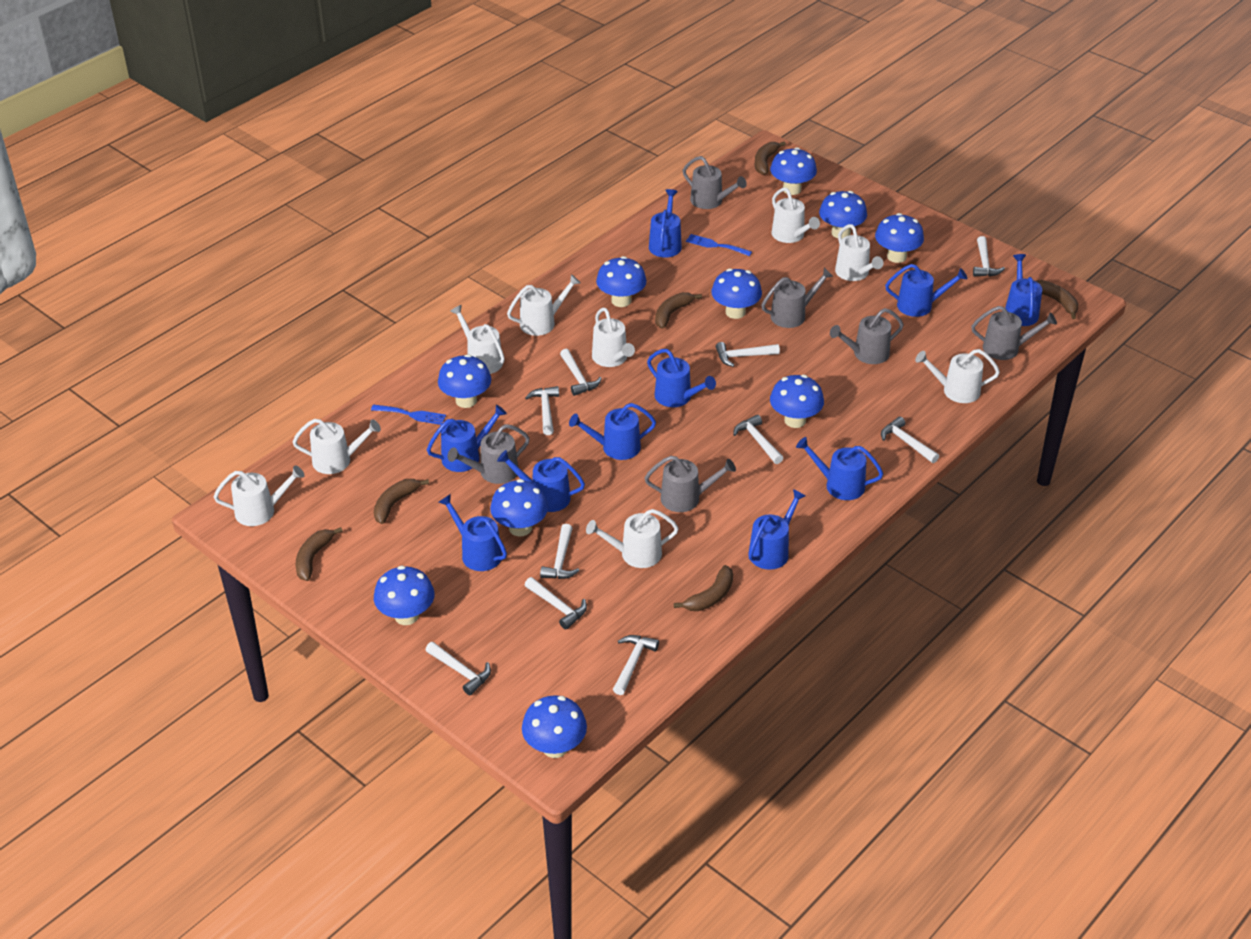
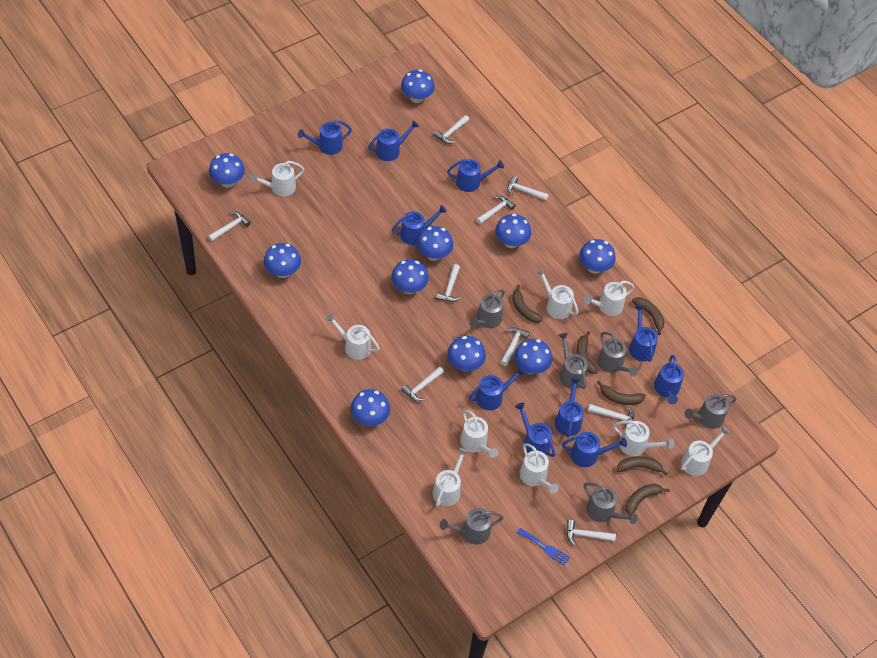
blue fork: 2 -> 1
white hammer: 10 -> 9

